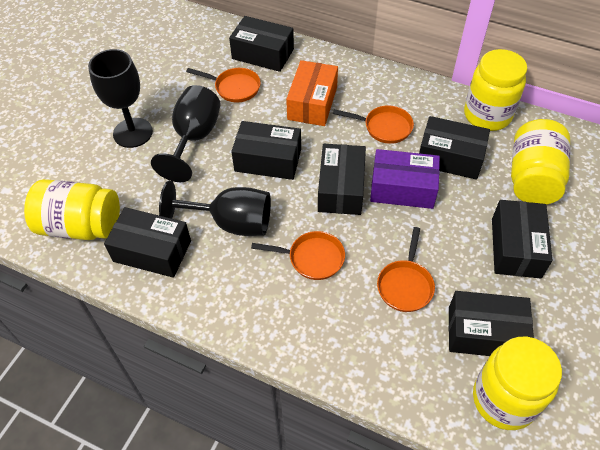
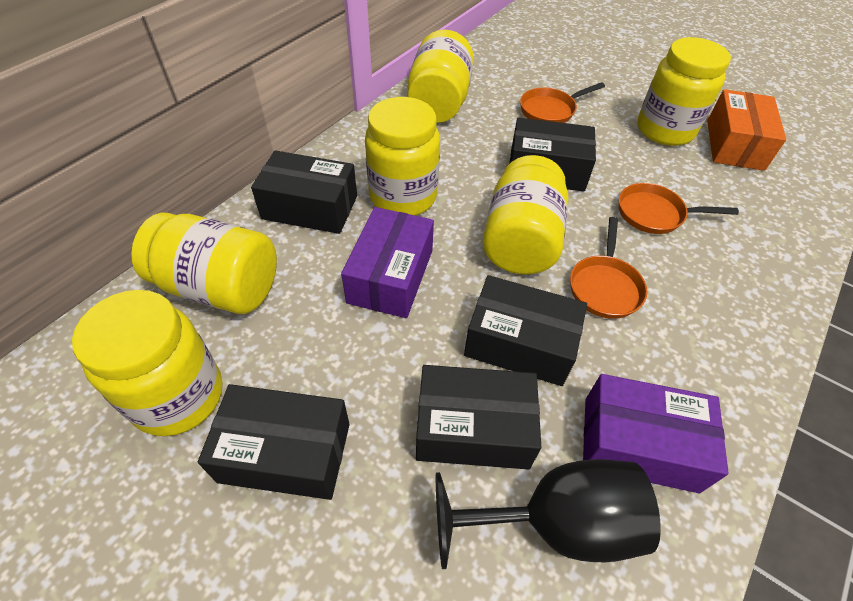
black box: 7 -> 5
black goblet: 3 -> 1
orange pan: 4 -> 3
purple box: 1 -> 2
yellow jar: 4 -> 6

